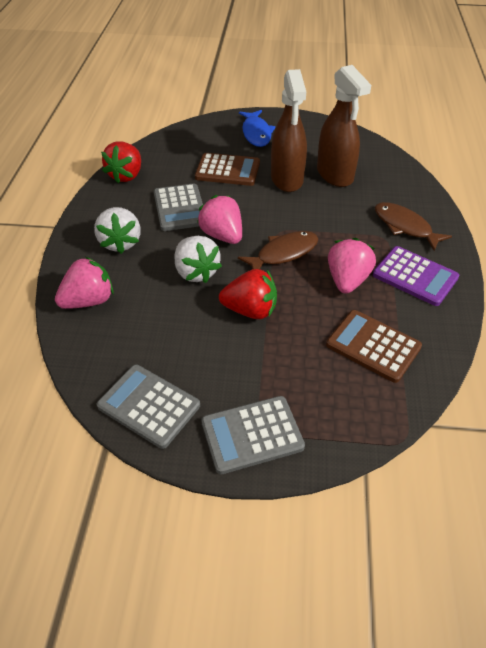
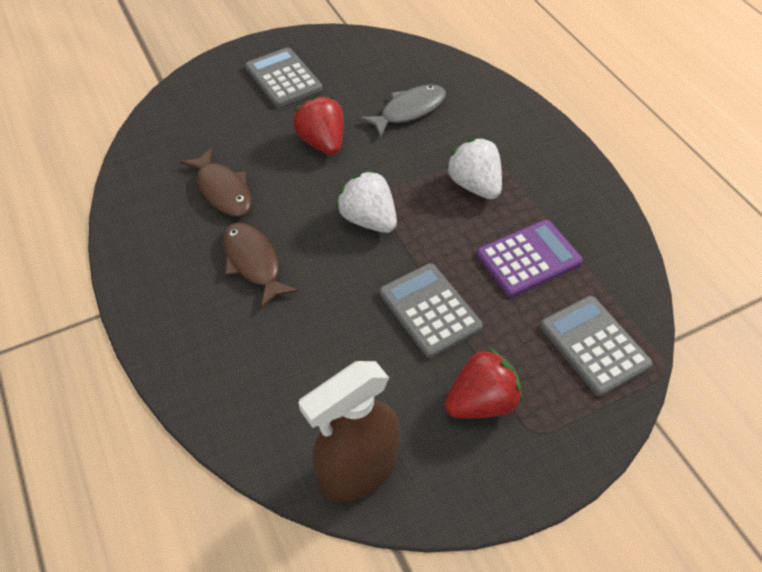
blue fish: 1 -> 0
brown calculator: 2 -> 0
brown spray bottle: 2 -> 1
grey fish: 0 -> 1
pink strawberry: 3 -> 0

